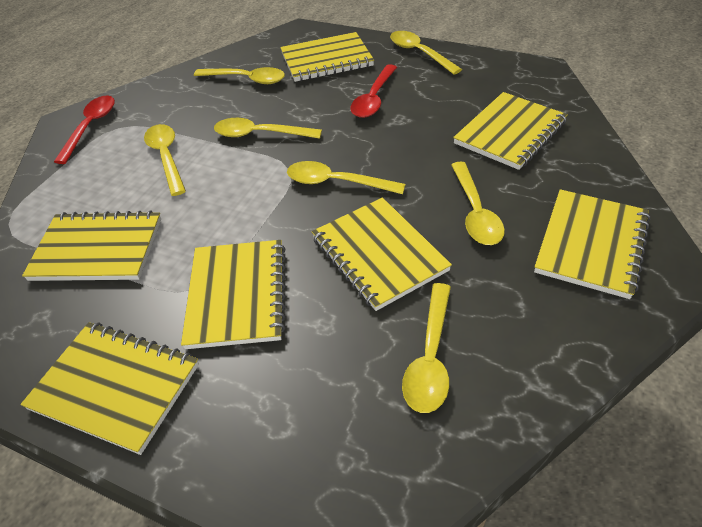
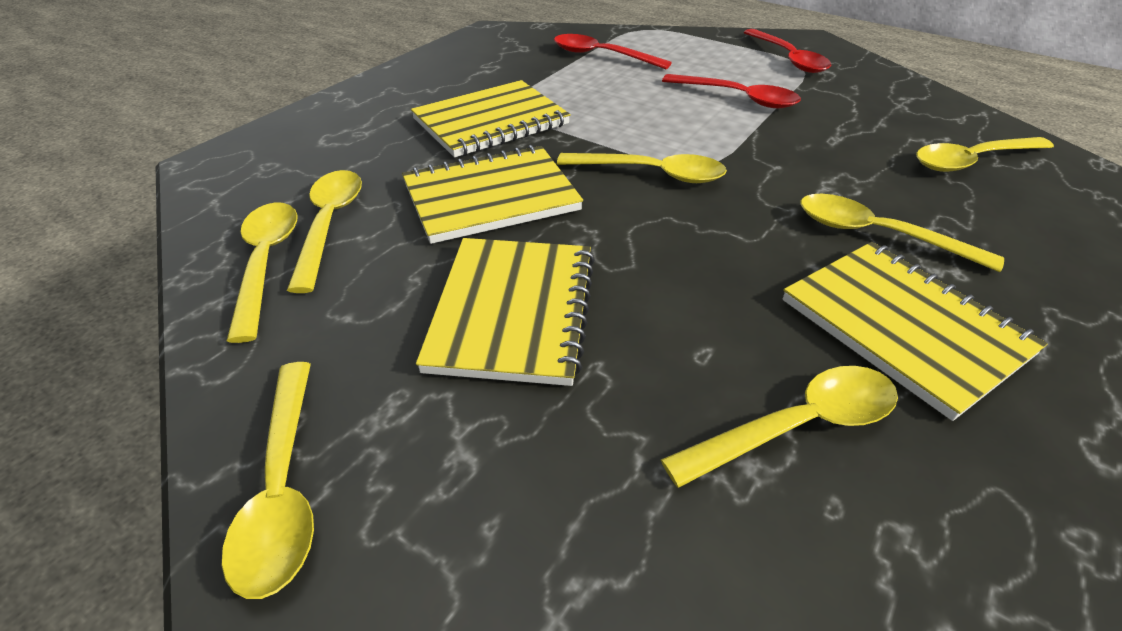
red spoon: 2 -> 3
yellow notebook: 7 -> 4

